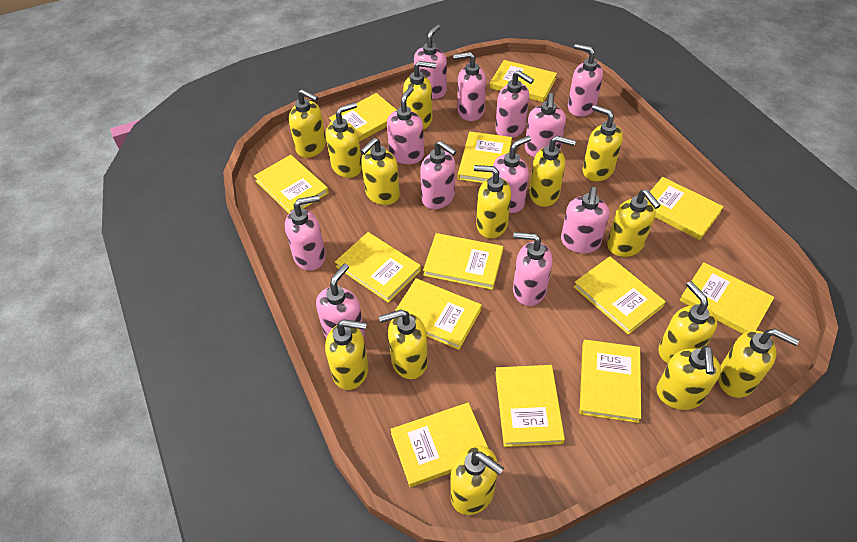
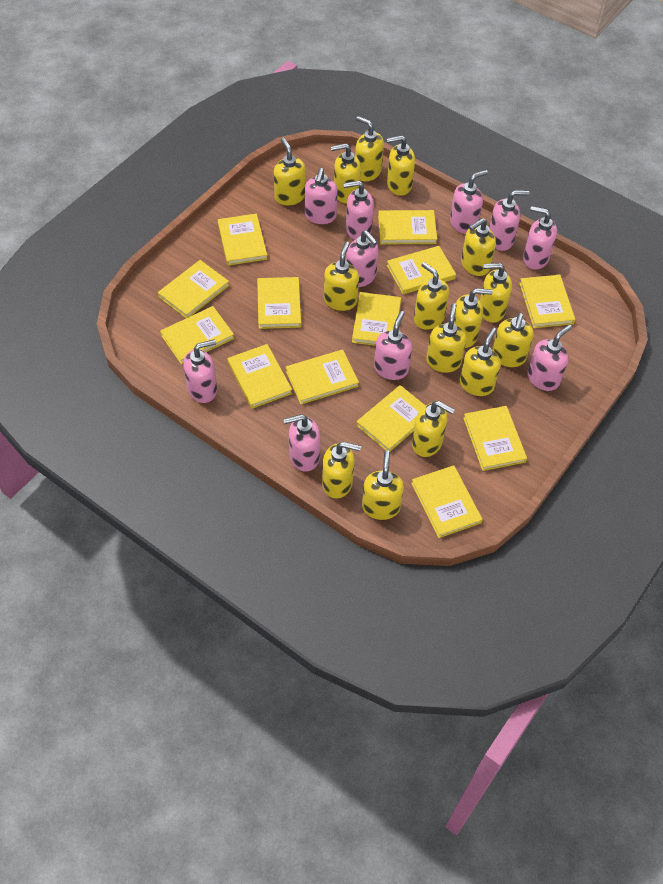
pink soap dispenser: 12 -> 10
yellow soap dispenser: 14 -> 15

